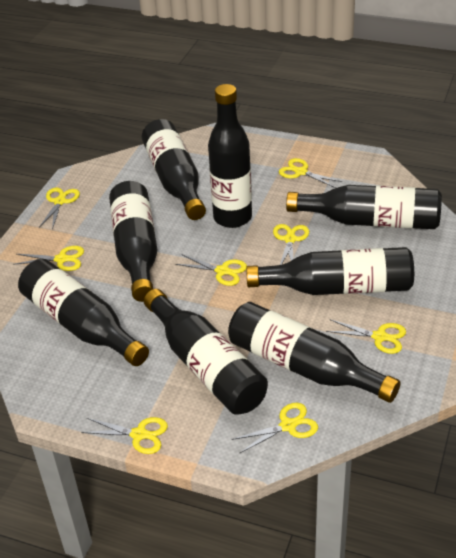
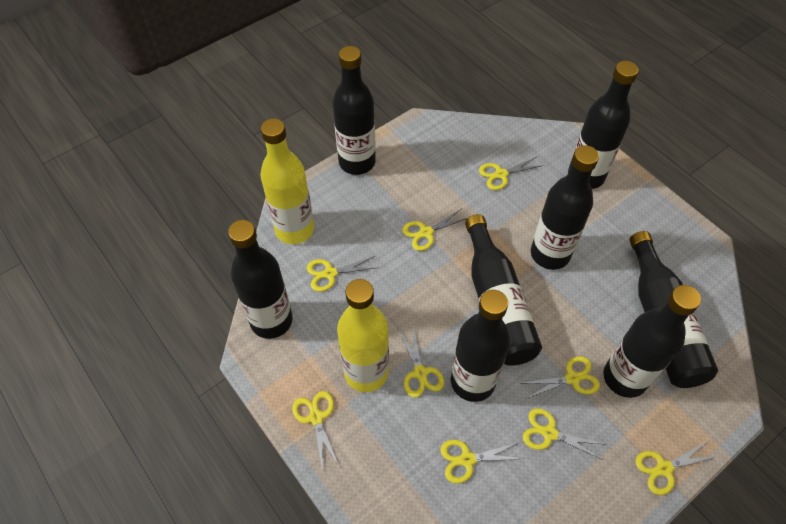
yellow bottle: 0 -> 2
yellow scissors: 8 -> 9

